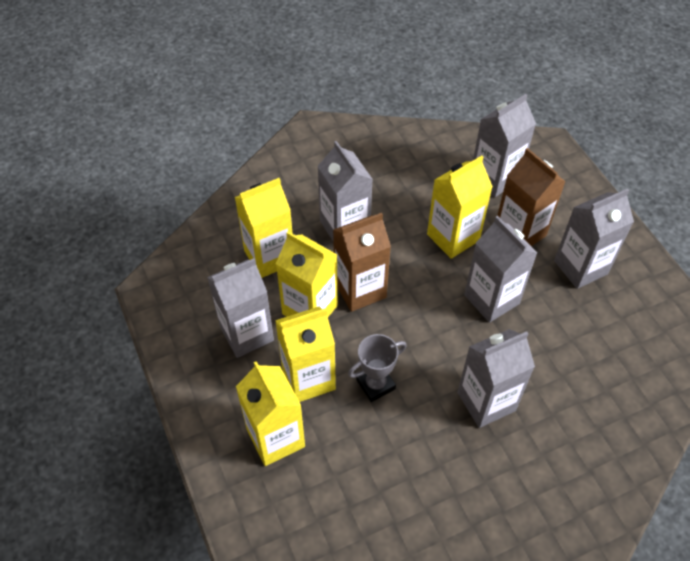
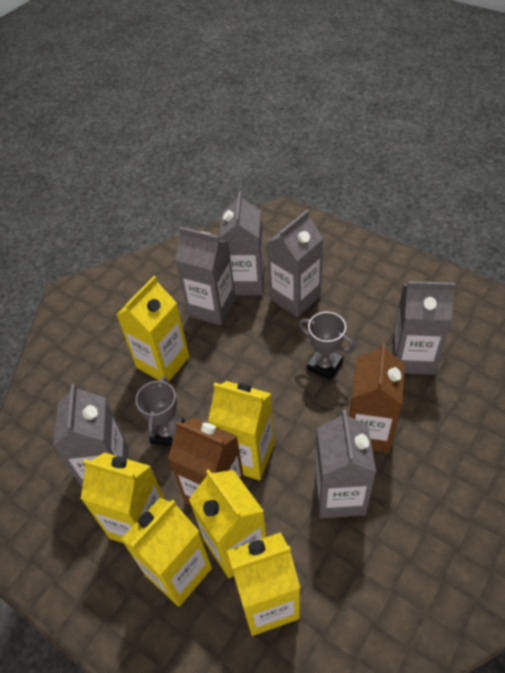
grey trophy: 1 -> 2
yellow carton: 5 -> 6

